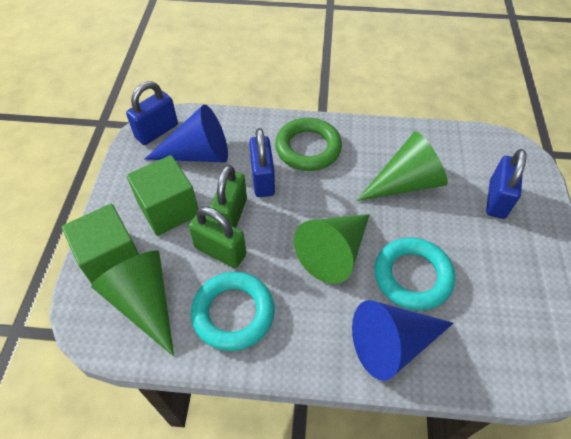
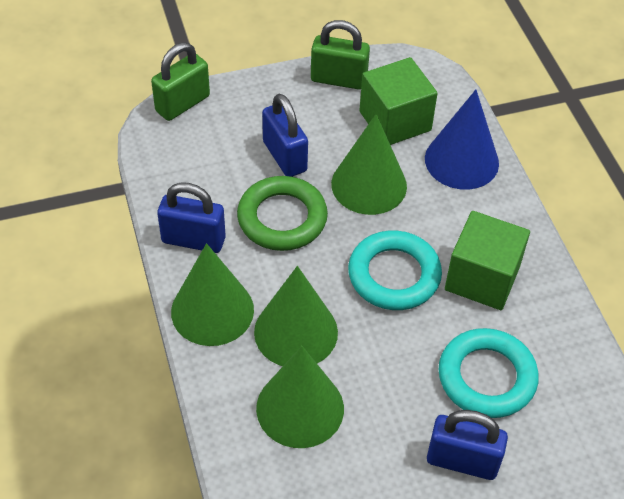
blue cone: 2 -> 1
green cone: 3 -> 4

